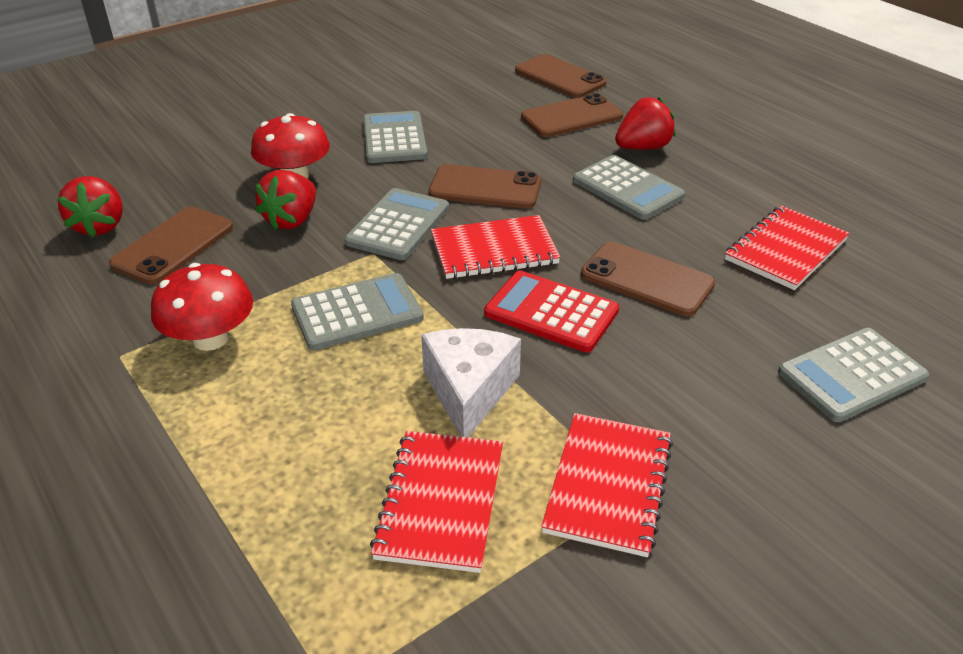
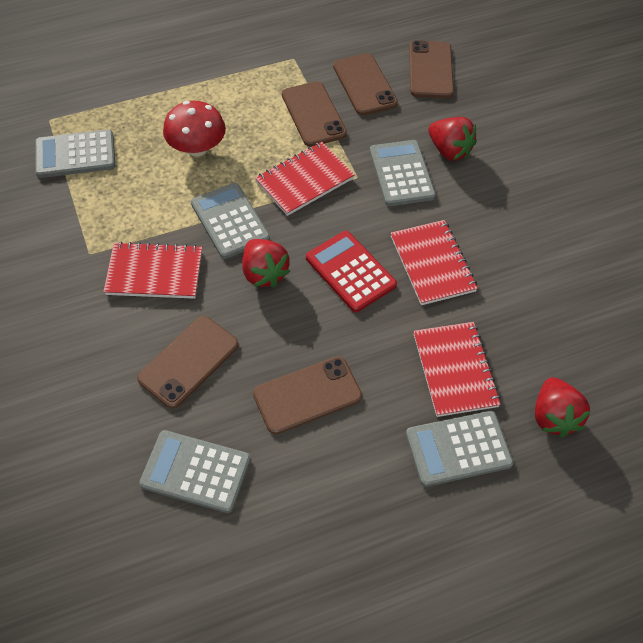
red mushroom: 2 -> 1
white cheese: 1 -> 0

